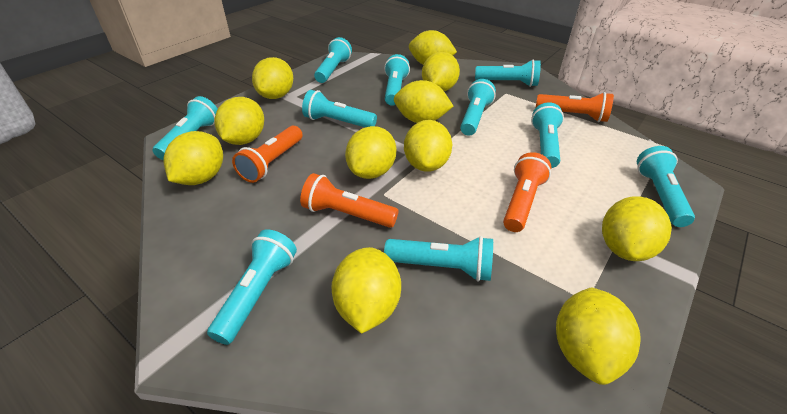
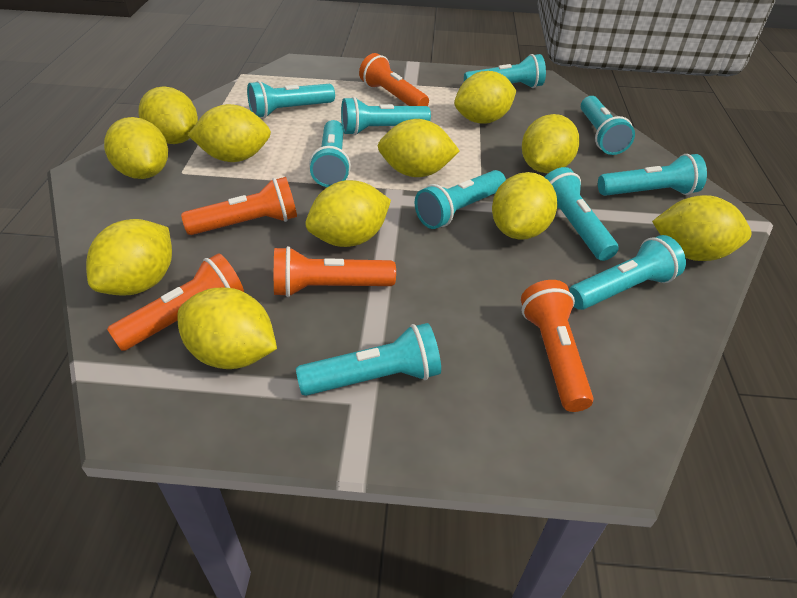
orange flashlight: 4 -> 5

